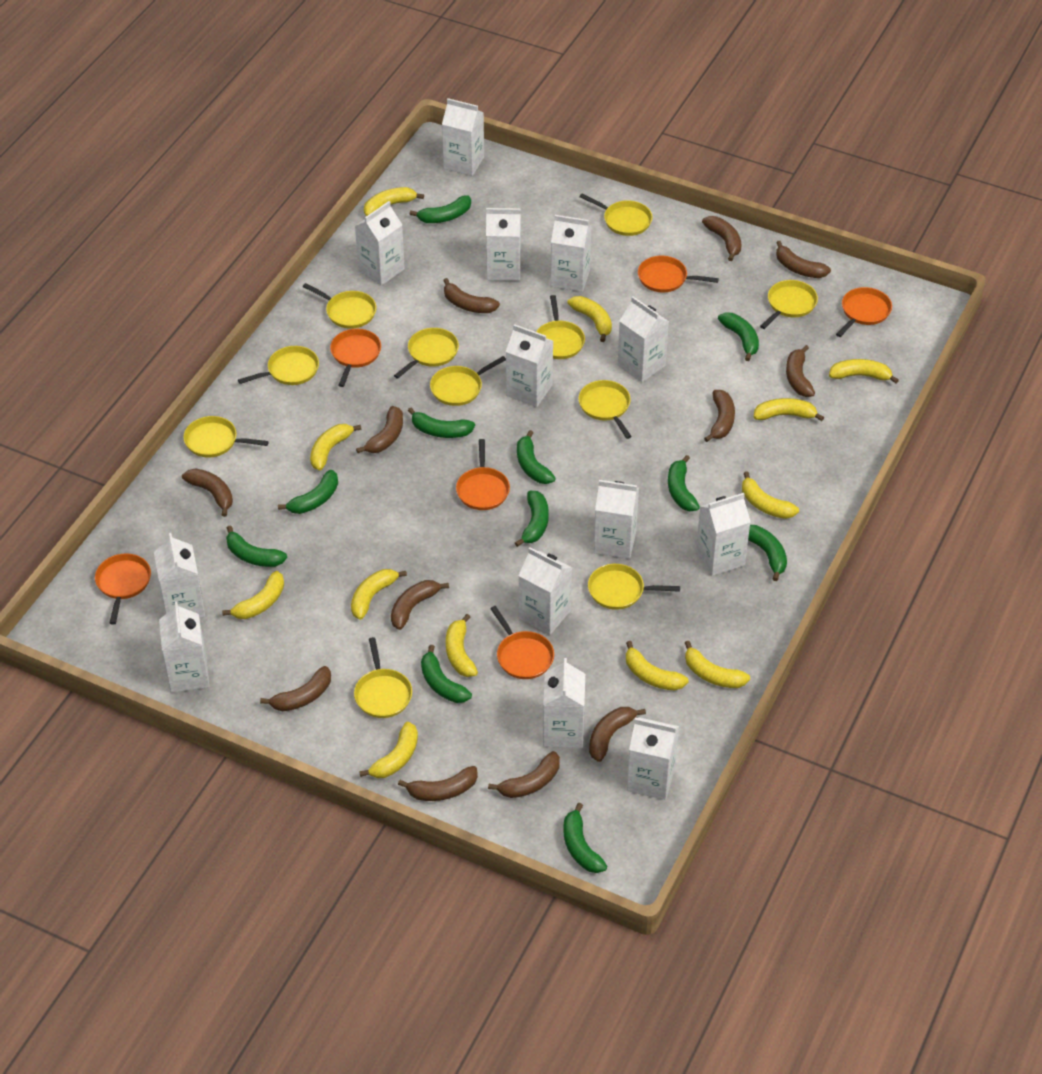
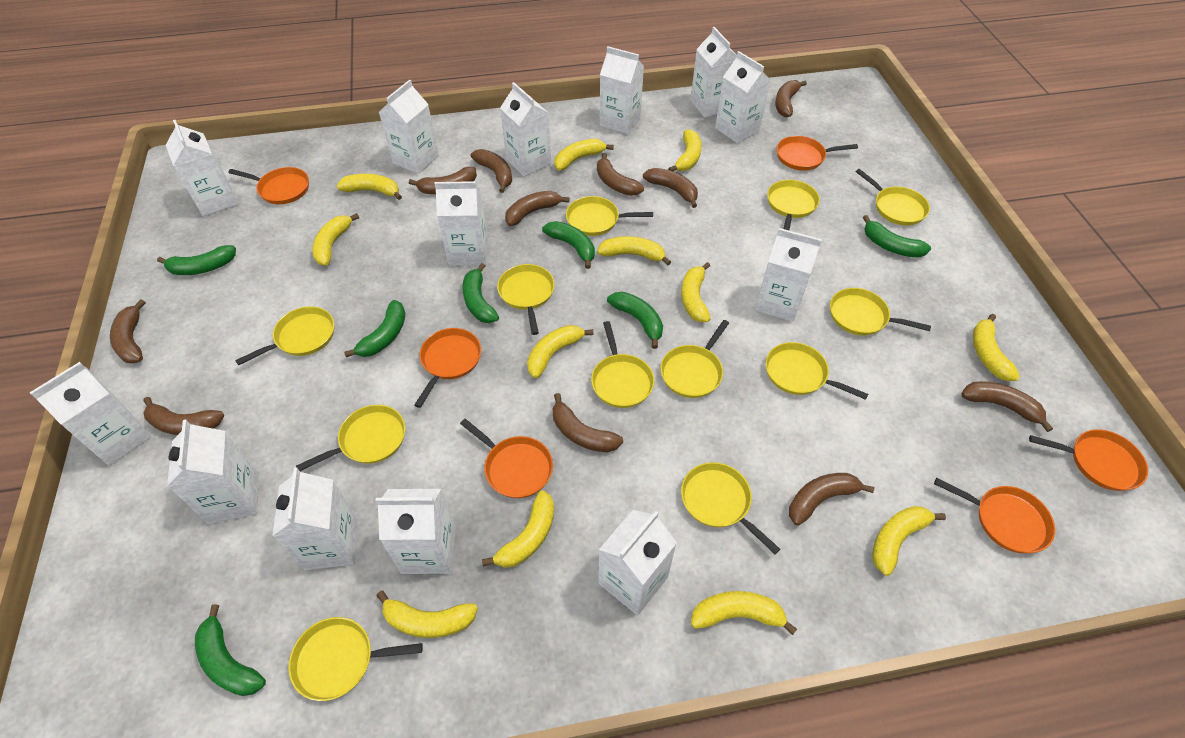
brown banana: 12 -> 11
green banana: 11 -> 7
yellow pan: 11 -> 12

